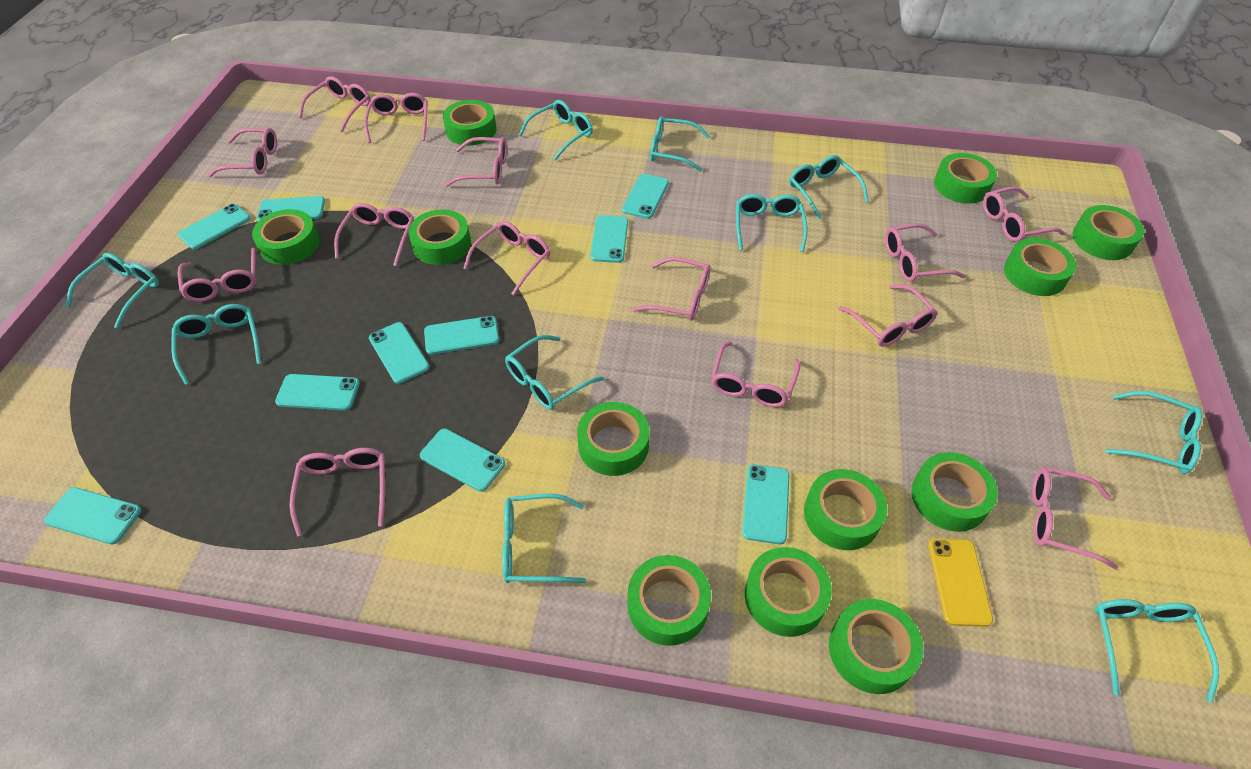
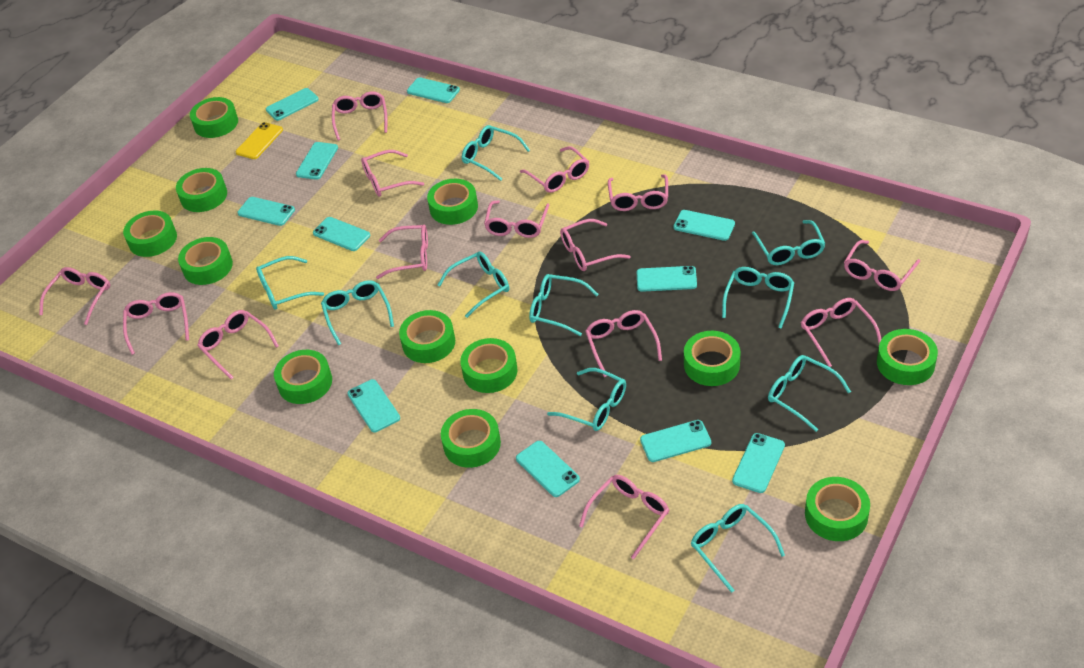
turquoise phone: 10 -> 11

